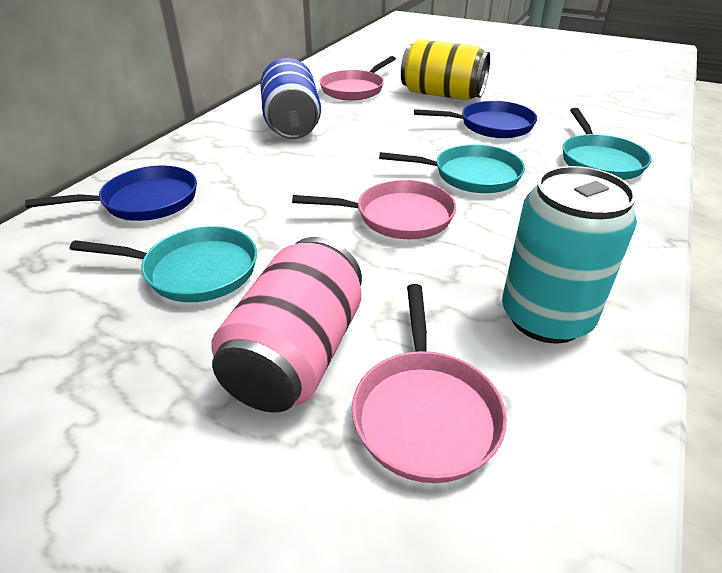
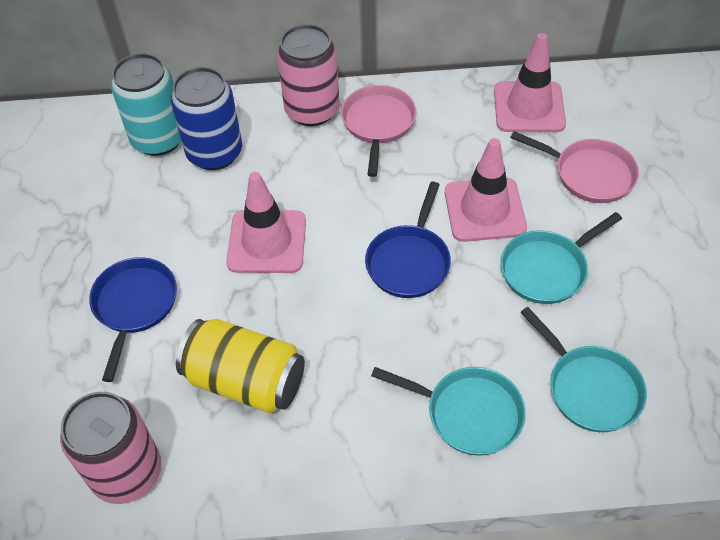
pink can: 1 -> 2
pink pan: 3 -> 2
pink traffic cone: 0 -> 3

